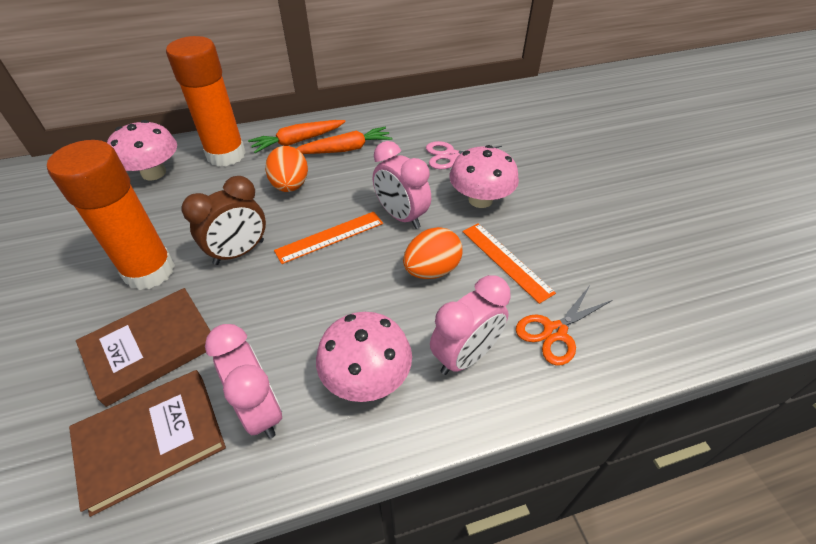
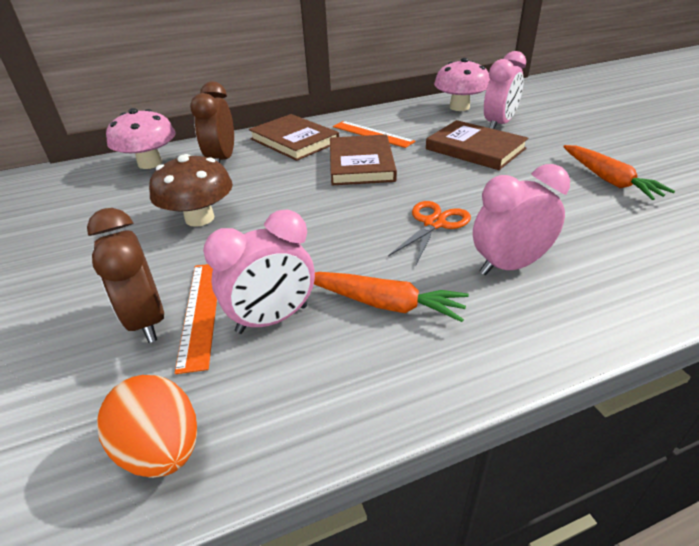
brown book: 2 -> 3
brown clock: 1 -> 2
brown mushroom: 0 -> 1
orange egg: 2 -> 1
orange glue stick: 2 -> 0
pink mushroom: 3 -> 2
pink scissors: 1 -> 0

